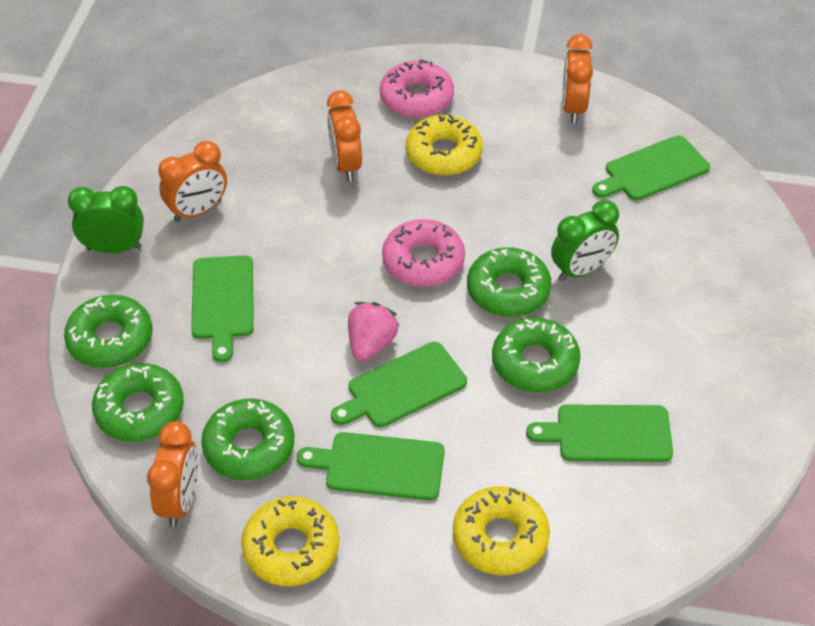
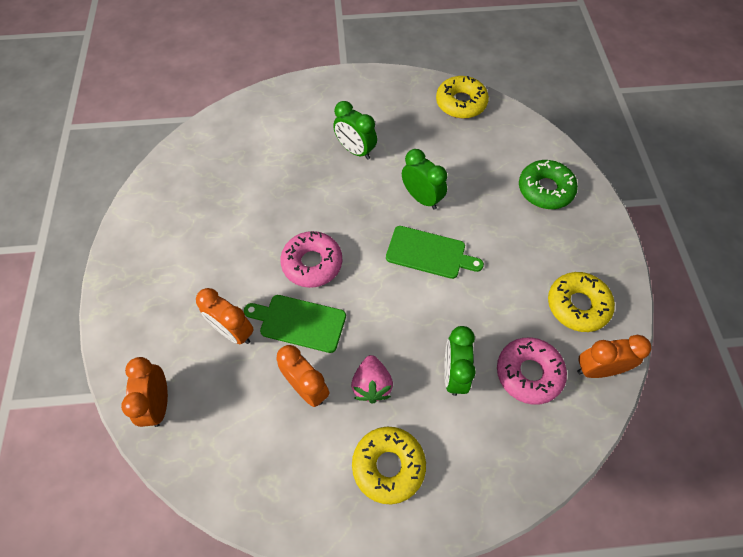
green clock: 2 -> 3
green cutting board: 5 -> 2
green donut: 5 -> 1

